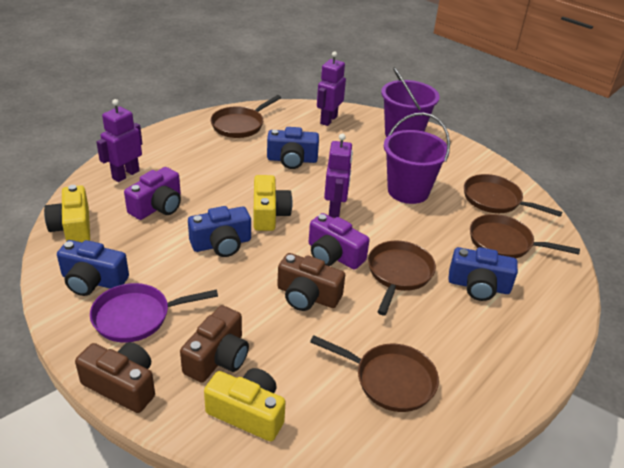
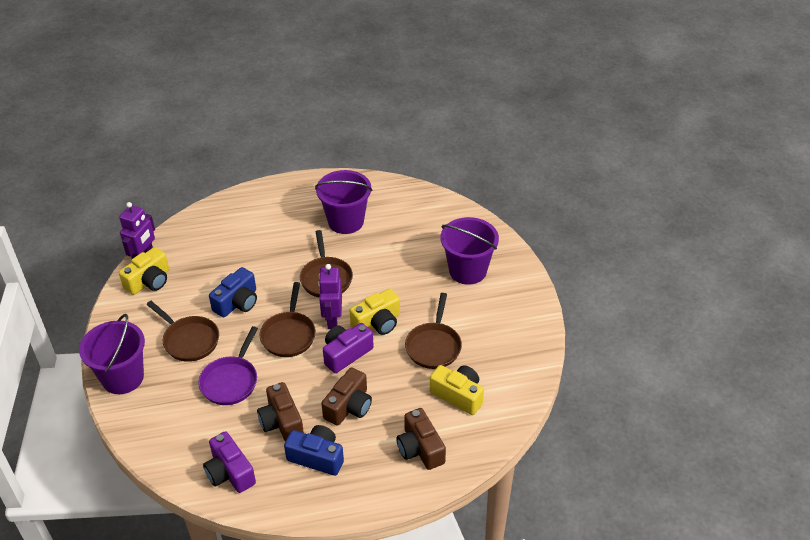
blue camera: 4 -> 2
brown pan: 5 -> 4
purple bucket: 2 -> 3
purple robot: 3 -> 2

